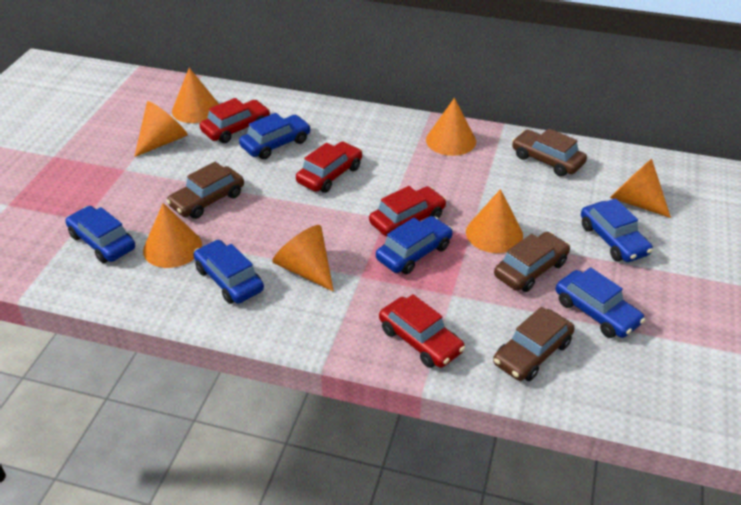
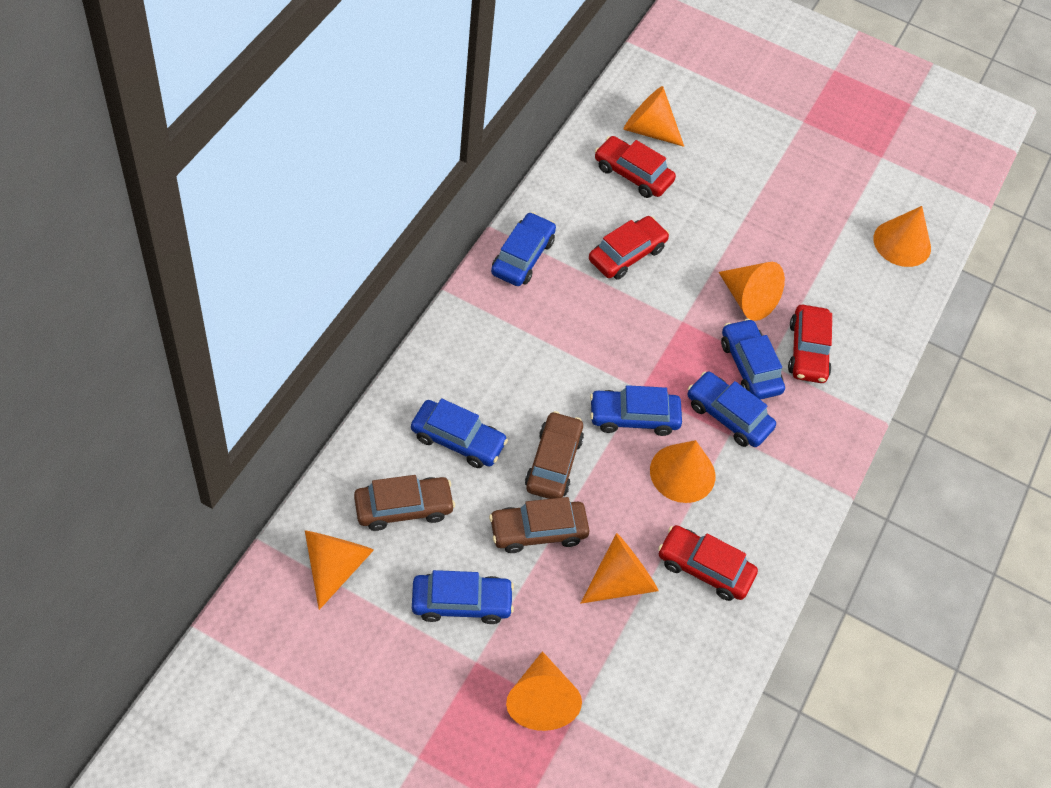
brown car: 4 -> 3

